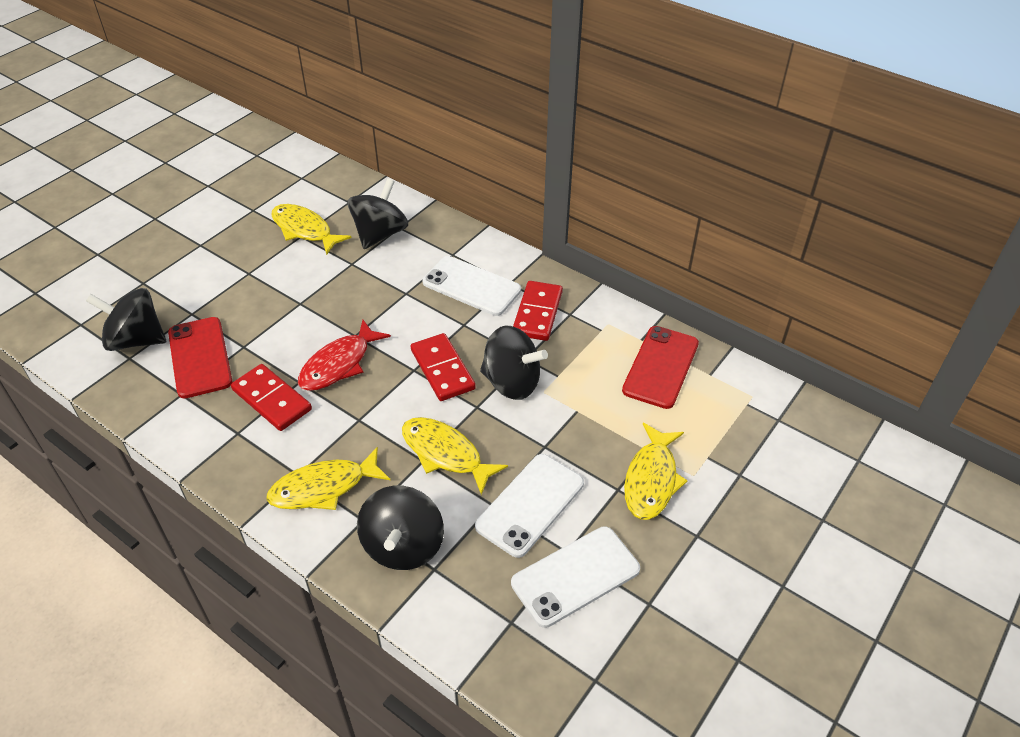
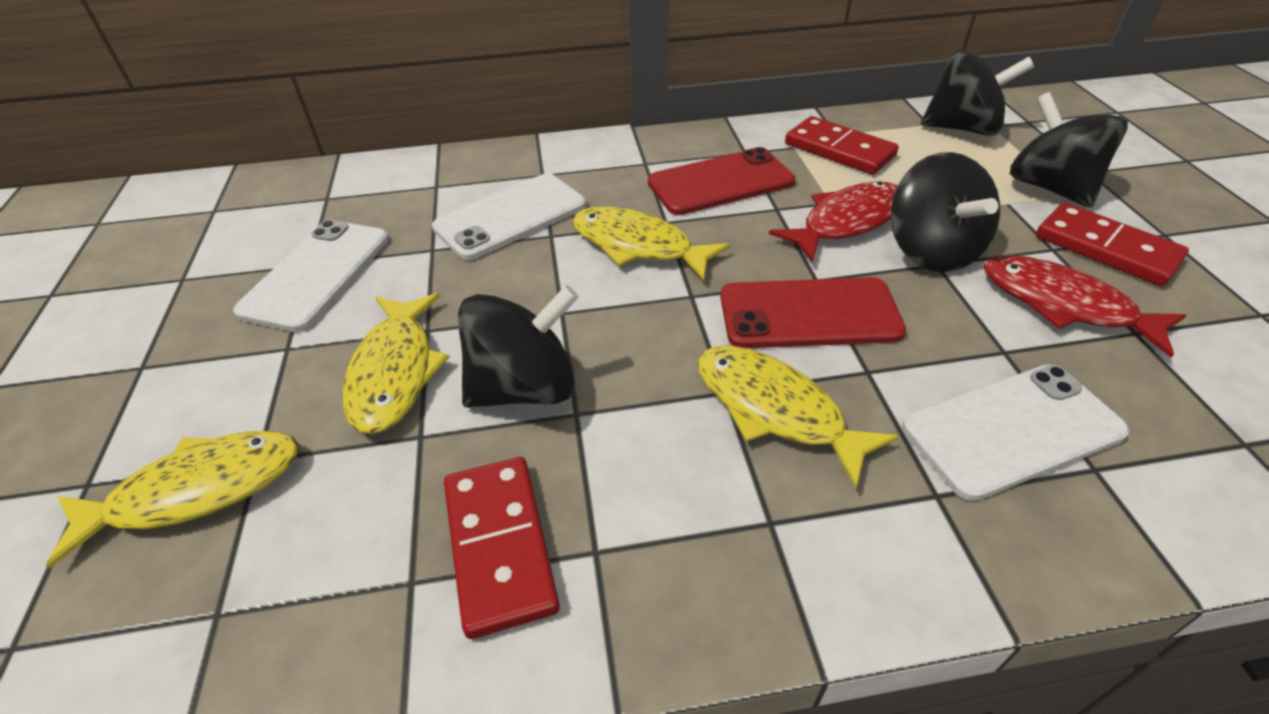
red fish: 1 -> 2

